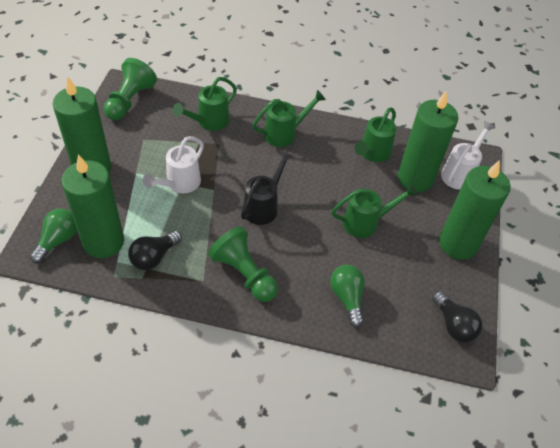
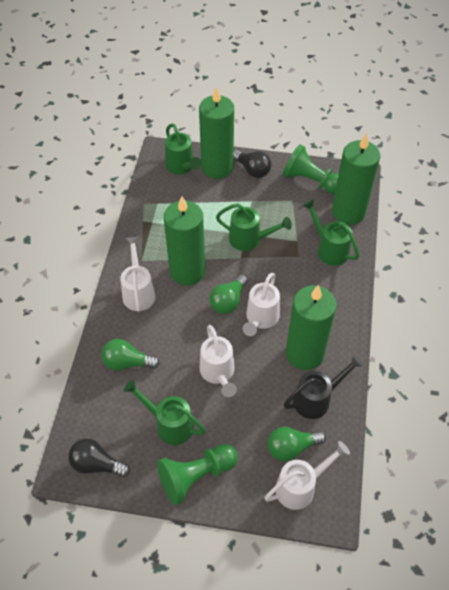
green light bulb: 2 -> 3
white watering can: 2 -> 4

